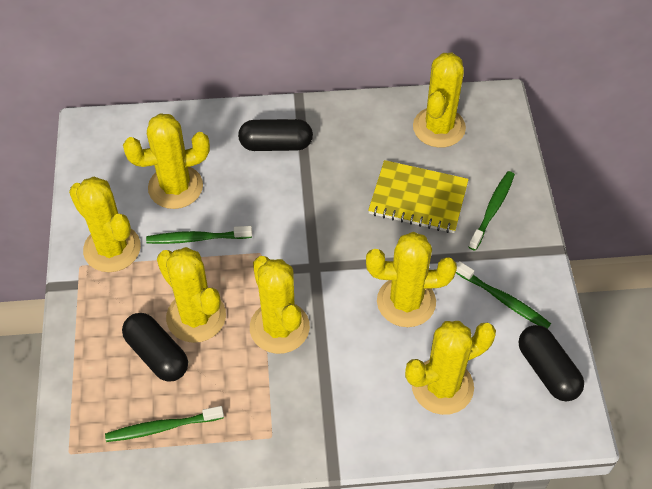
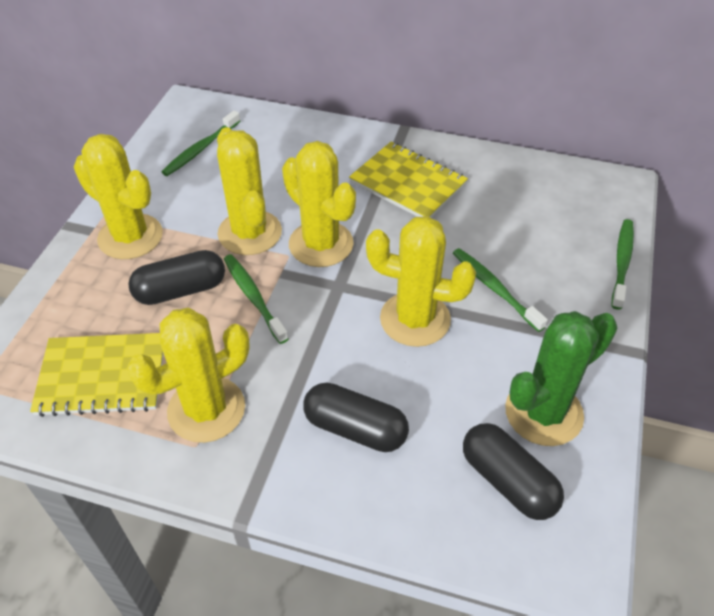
green cactus: 0 -> 1
yellow cactus: 7 -> 5
yellow notebook: 1 -> 2

